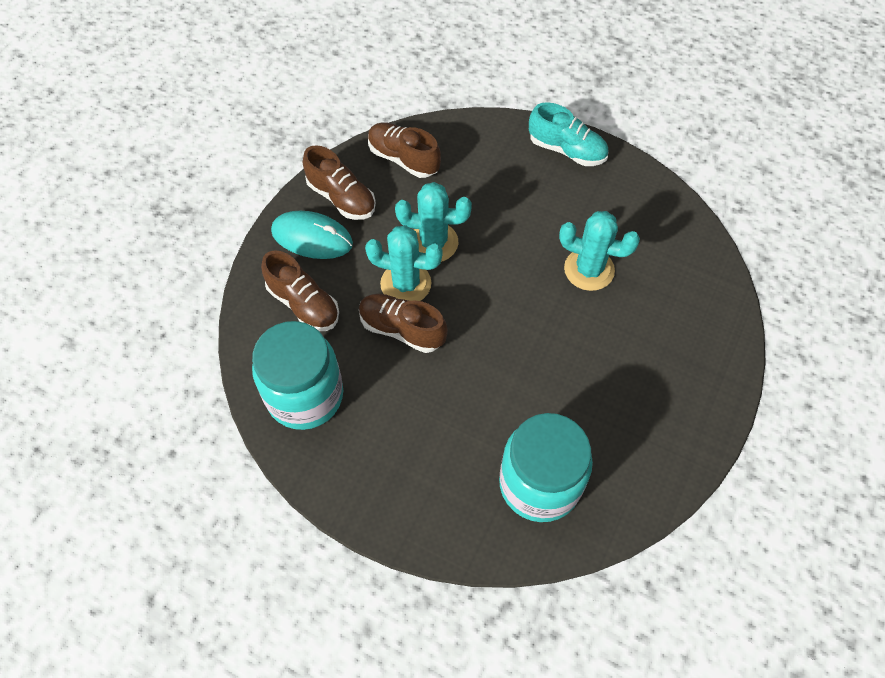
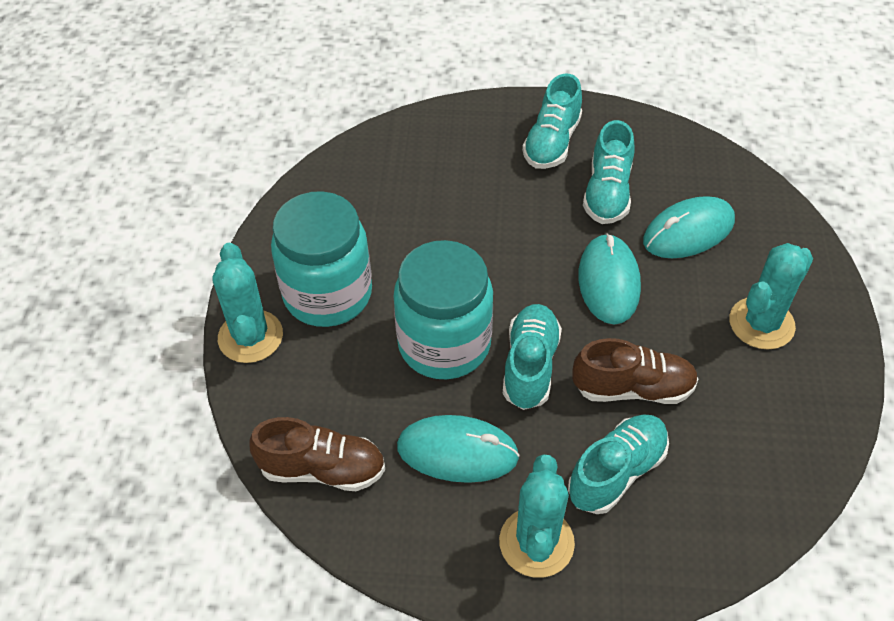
brown shoe: 4 -> 2
turquoise mouse: 1 -> 3
turquoise shoe: 1 -> 4

